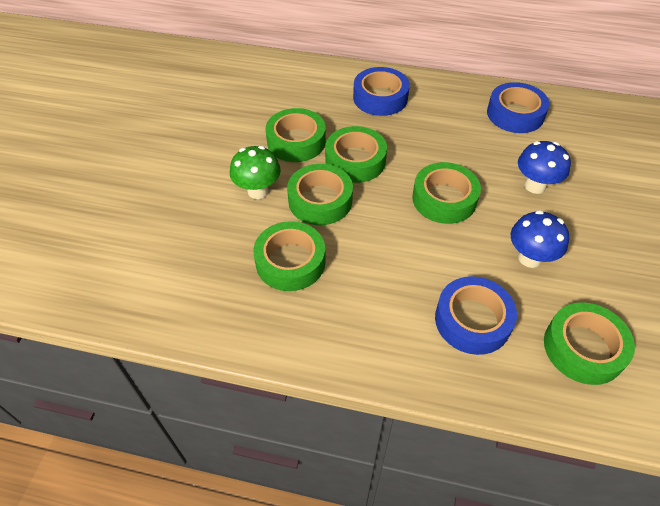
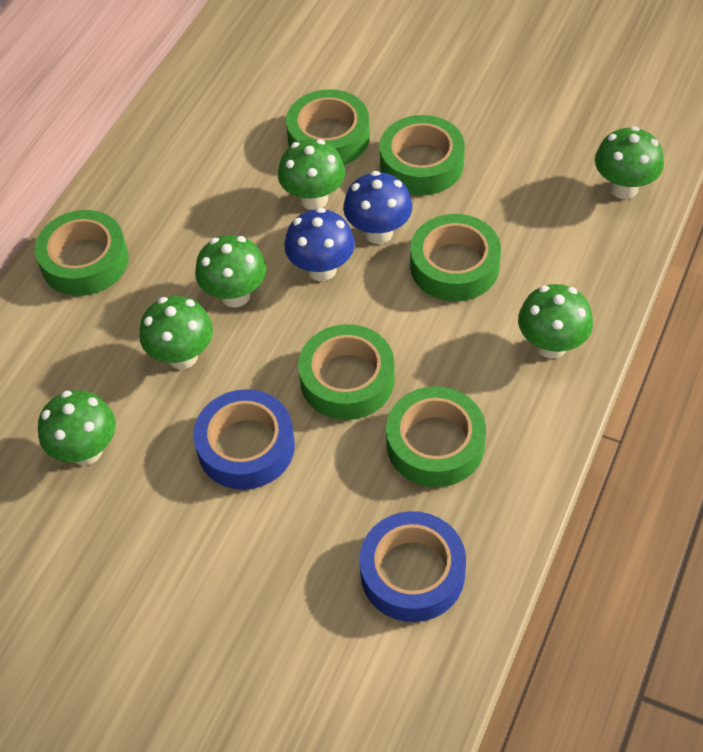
blue tape: 3 -> 2
green mushroom: 1 -> 6

